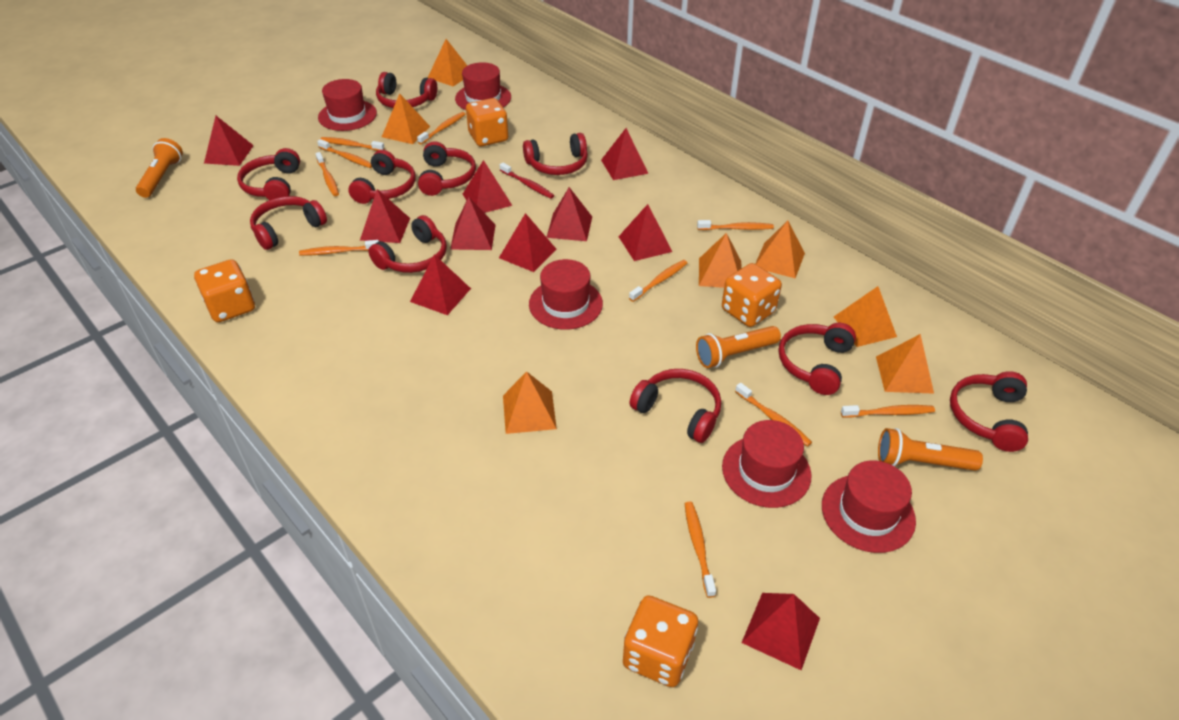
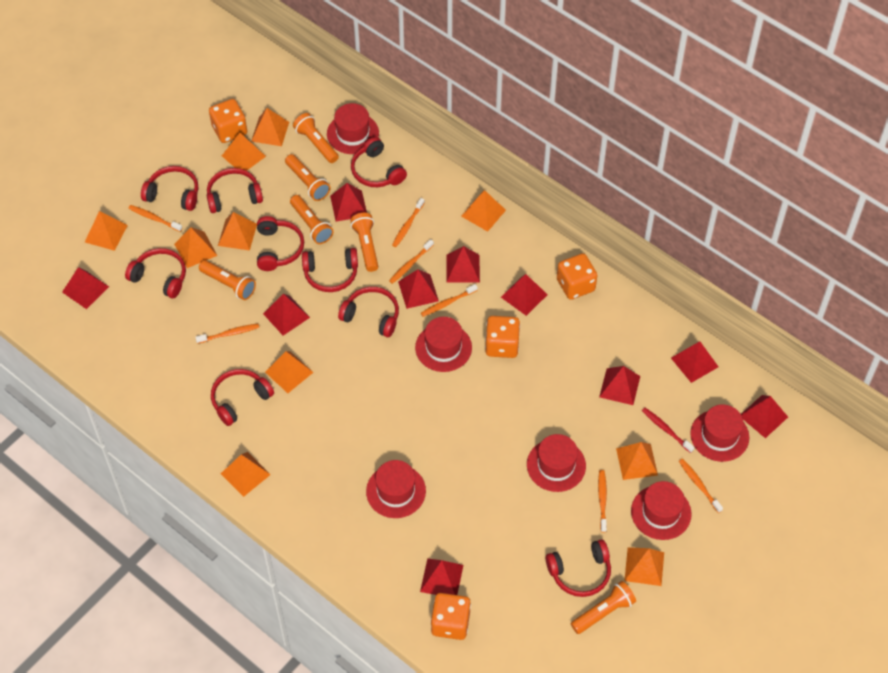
orange flashlight: 3 -> 6
orange pyramid: 7 -> 10
orange toothbrush: 10 -> 7
red hat: 5 -> 6
red headphones: 10 -> 9

